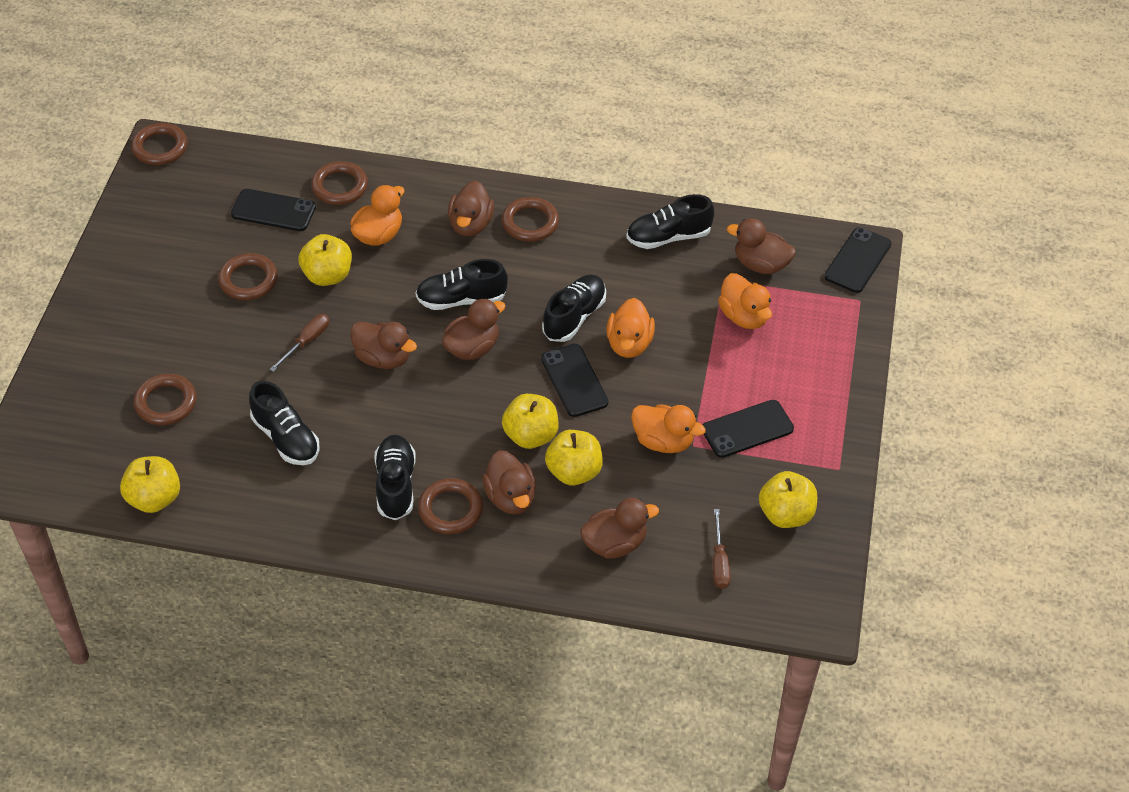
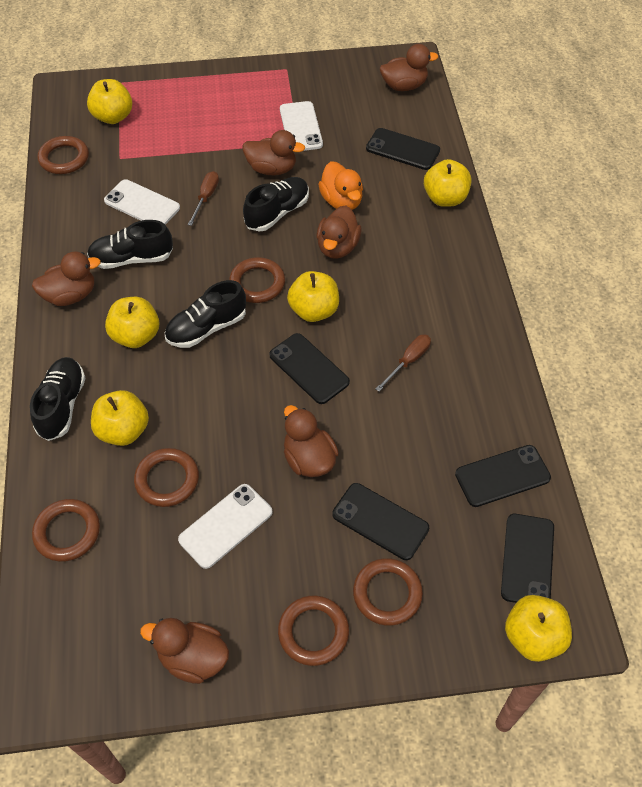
black phone: 4 -> 5
black shoe: 5 -> 4
orange duck: 4 -> 1
white phone: 0 -> 3
yellow apple: 5 -> 6

